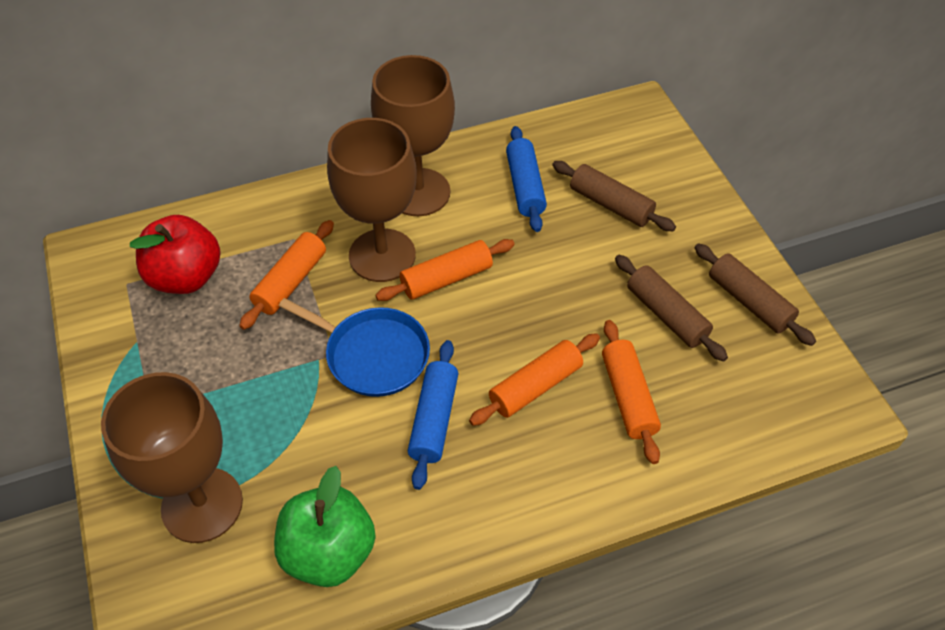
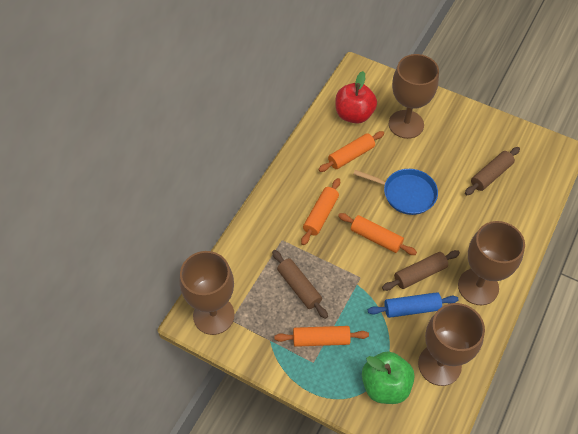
blue rolling pin: 2 -> 1
brown goblet: 3 -> 4

